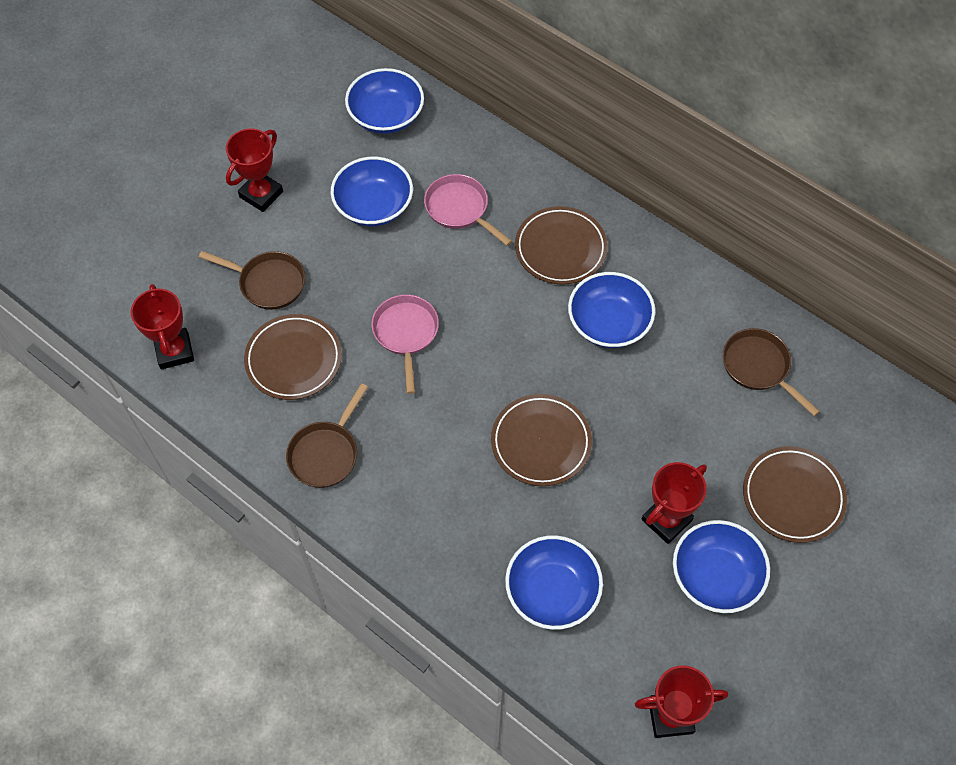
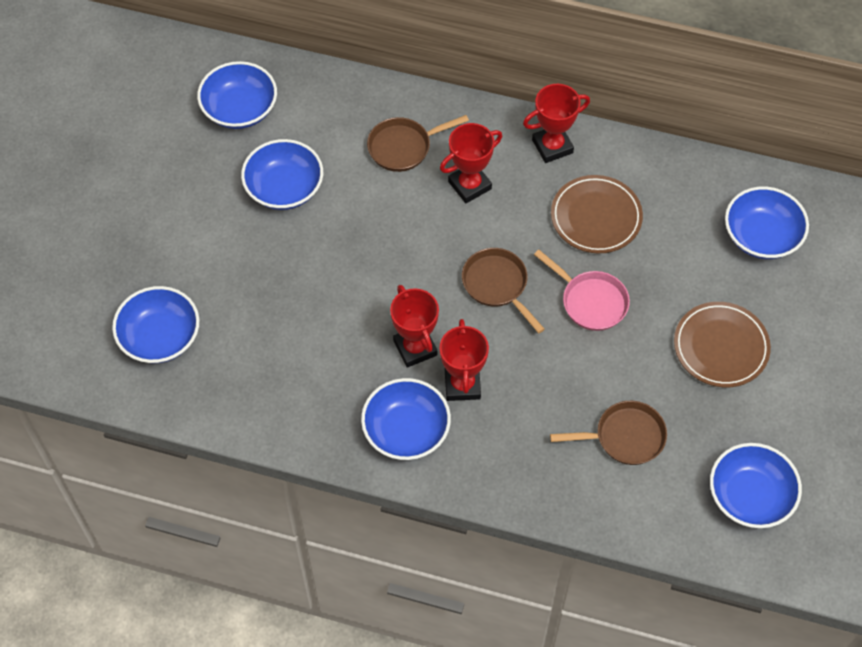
blue bowl: 5 -> 6
brown plate: 4 -> 2
pink pan: 2 -> 1

